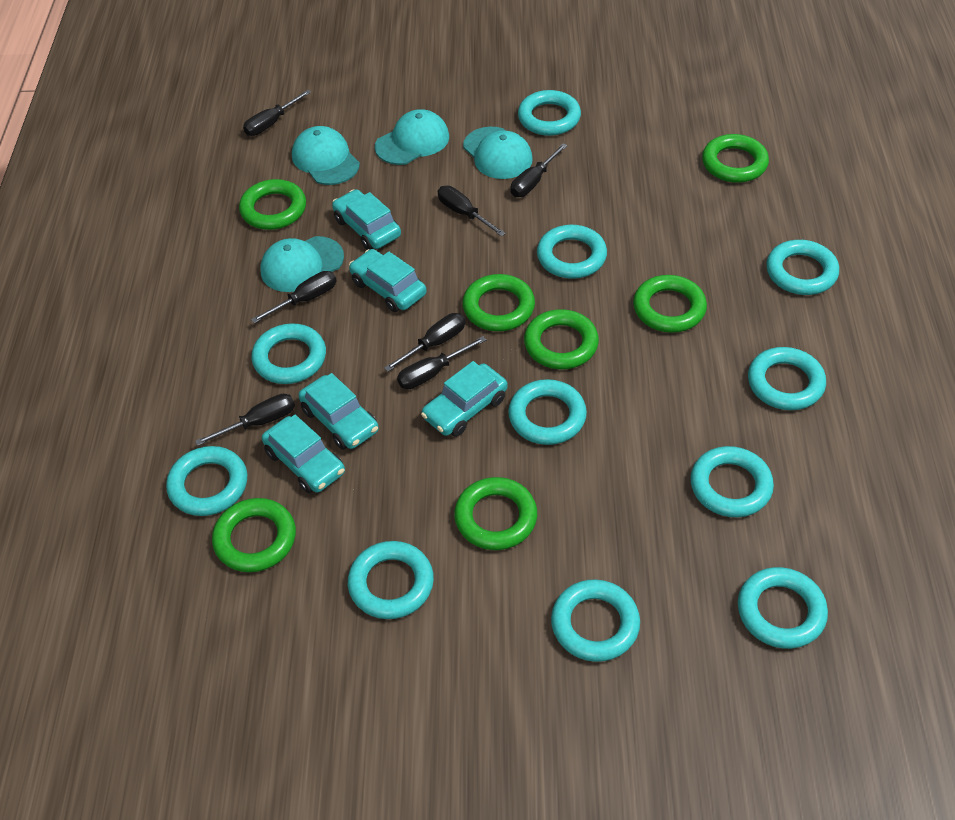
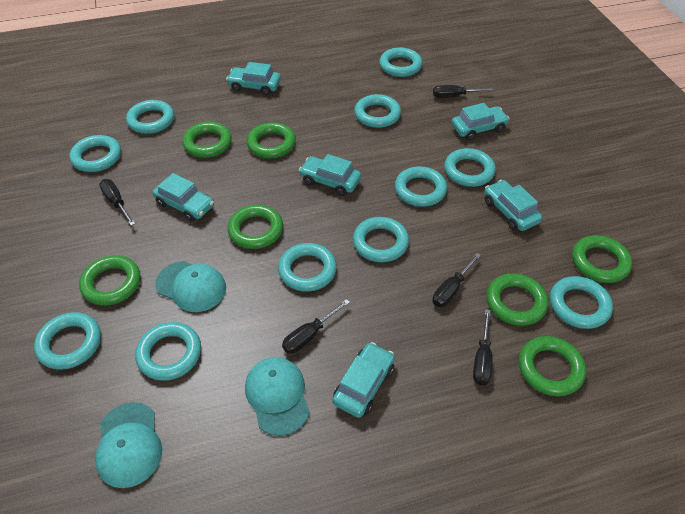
black screwdriver: 7 -> 5
turquoise cap: 4 -> 3
turquoise car: 5 -> 6

